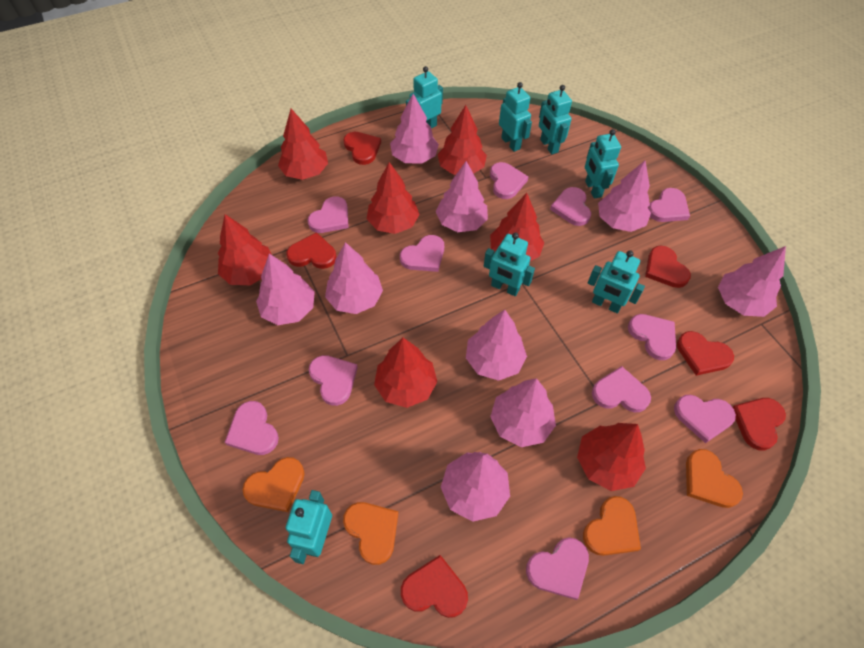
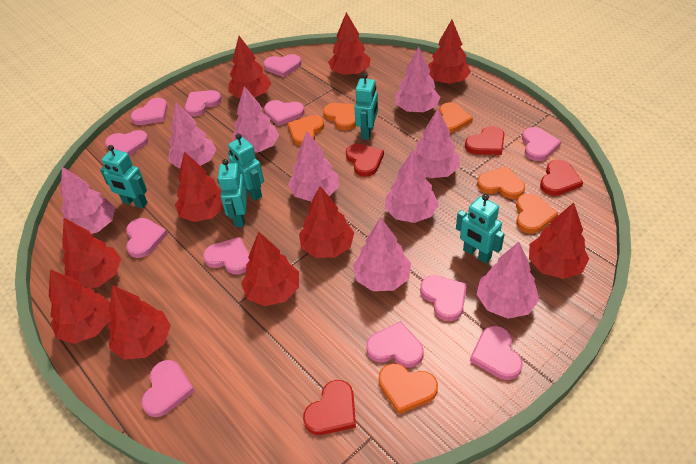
orange heart: 4 -> 6
pink heart: 11 -> 12
red heart: 6 -> 4
red tree: 7 -> 10
turquoise robot: 7 -> 5

